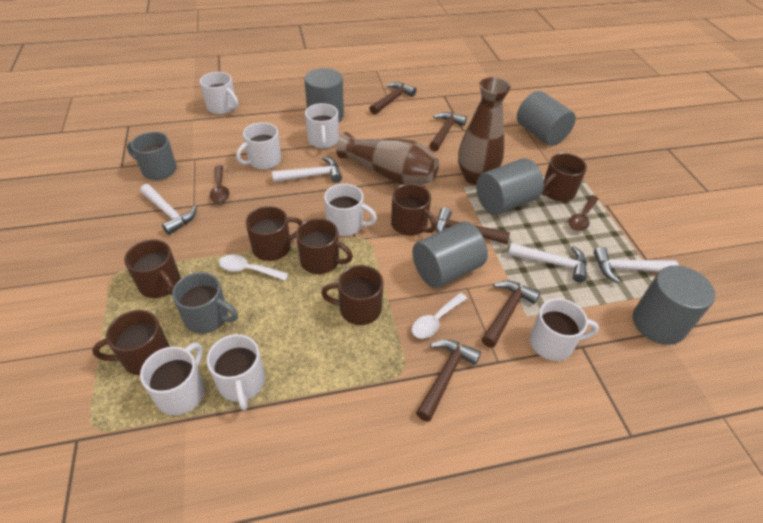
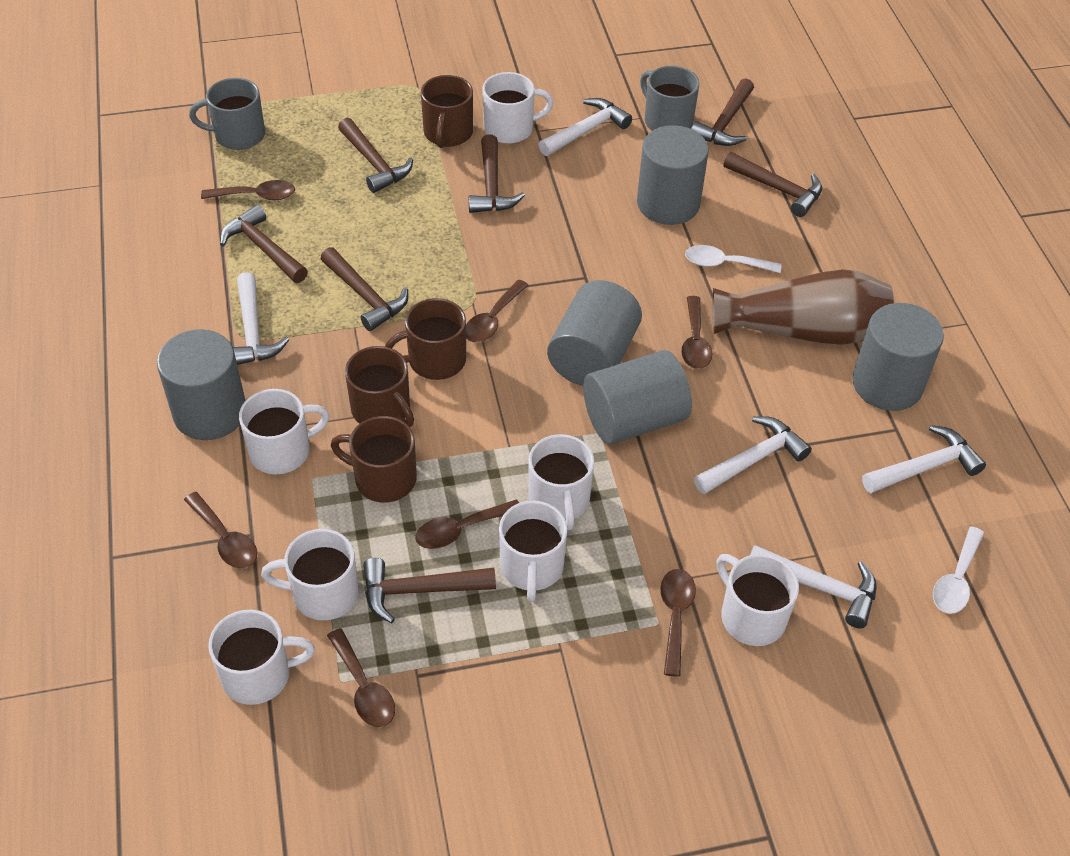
brown hammer: 5 -> 7
brown mug: 7 -> 4
brown spoon: 2 -> 7
brown vase: 2 -> 1
white hammer: 4 -> 5

